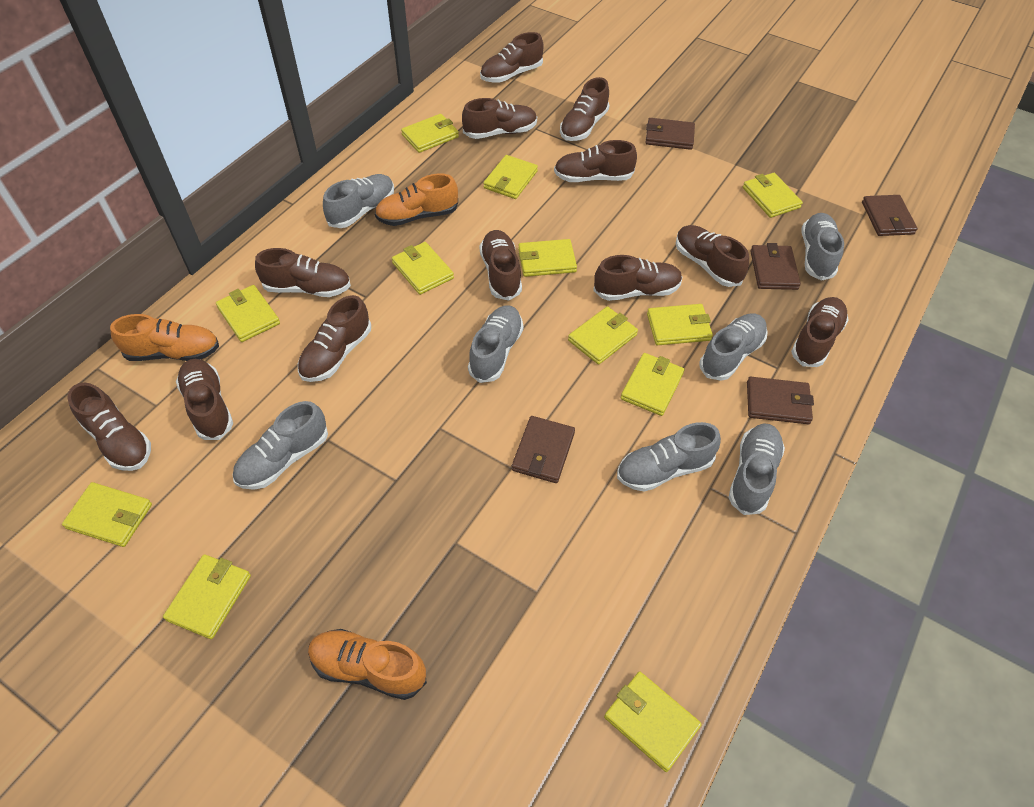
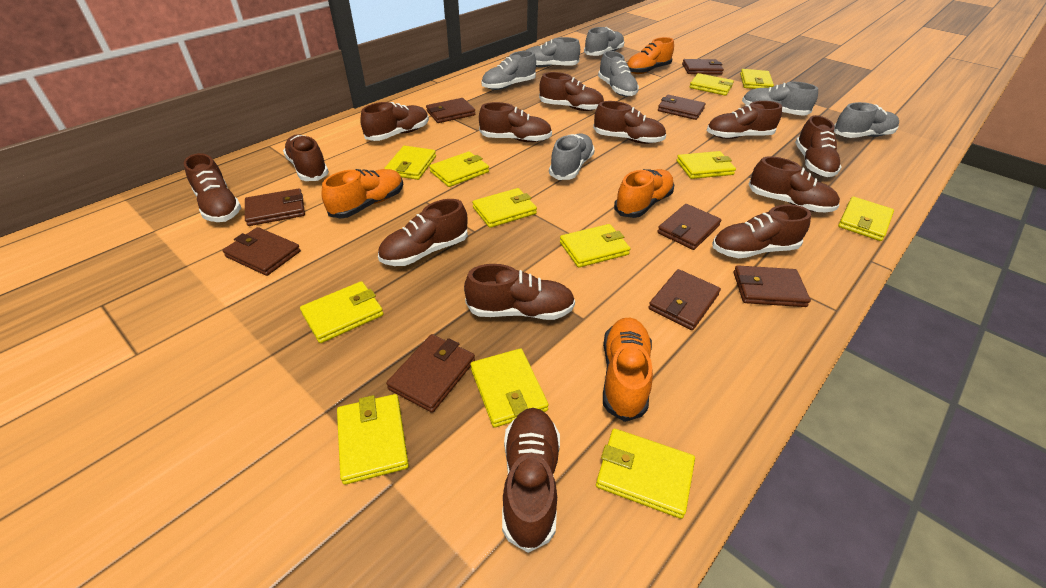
brown shoe: 12 -> 13
brown wallet: 5 -> 9
orange shoe: 3 -> 4

